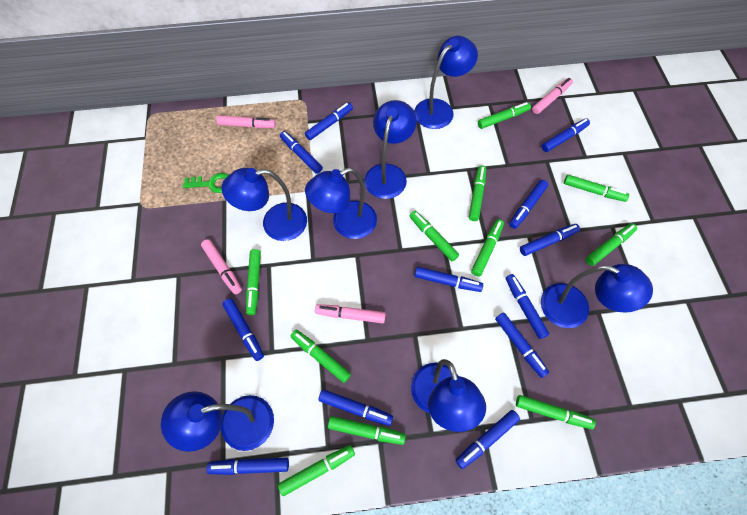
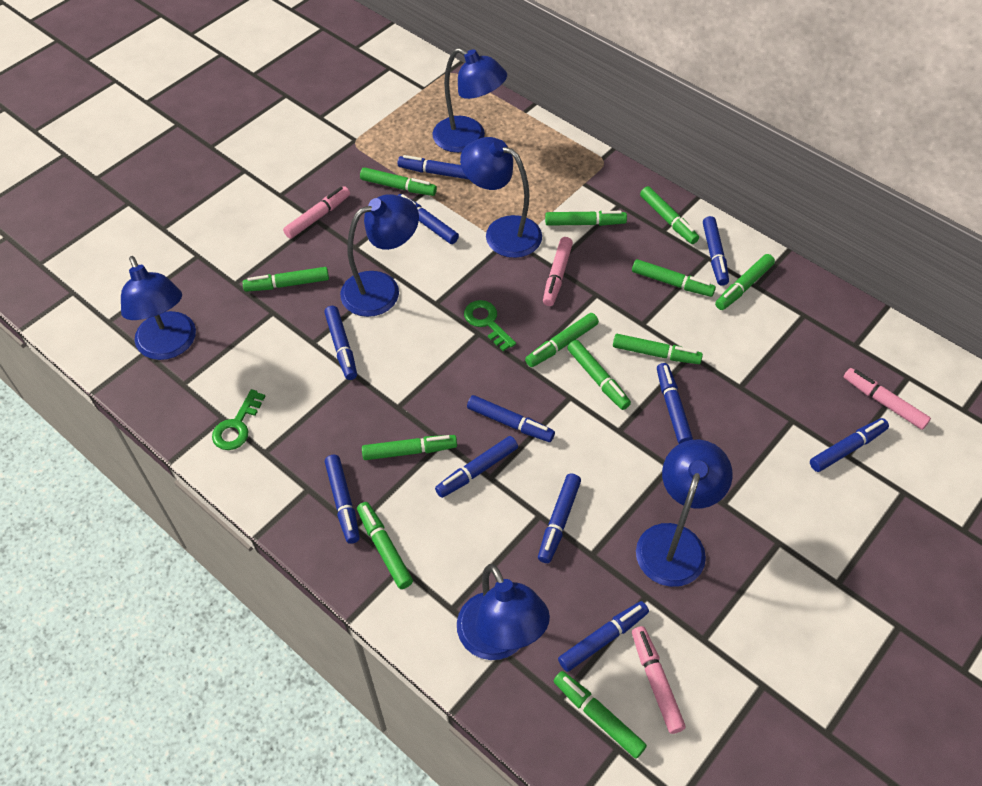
blue lamp: 7 -> 6
blue marker: 12 -> 11
green key: 1 -> 2
green marker: 11 -> 12

